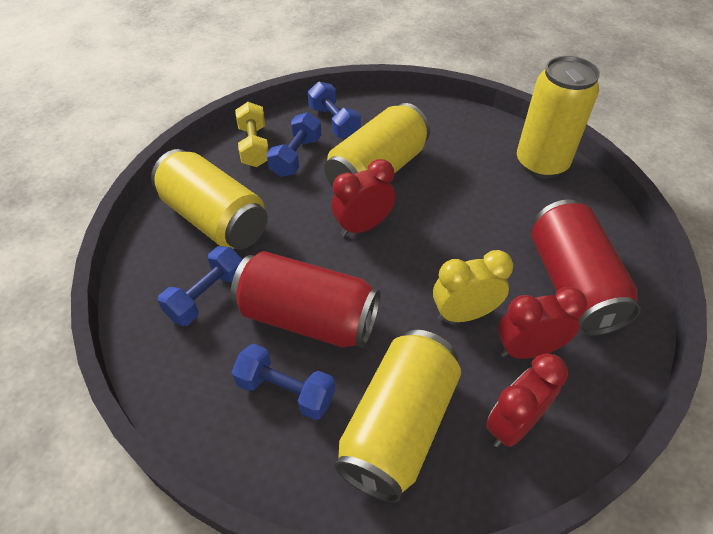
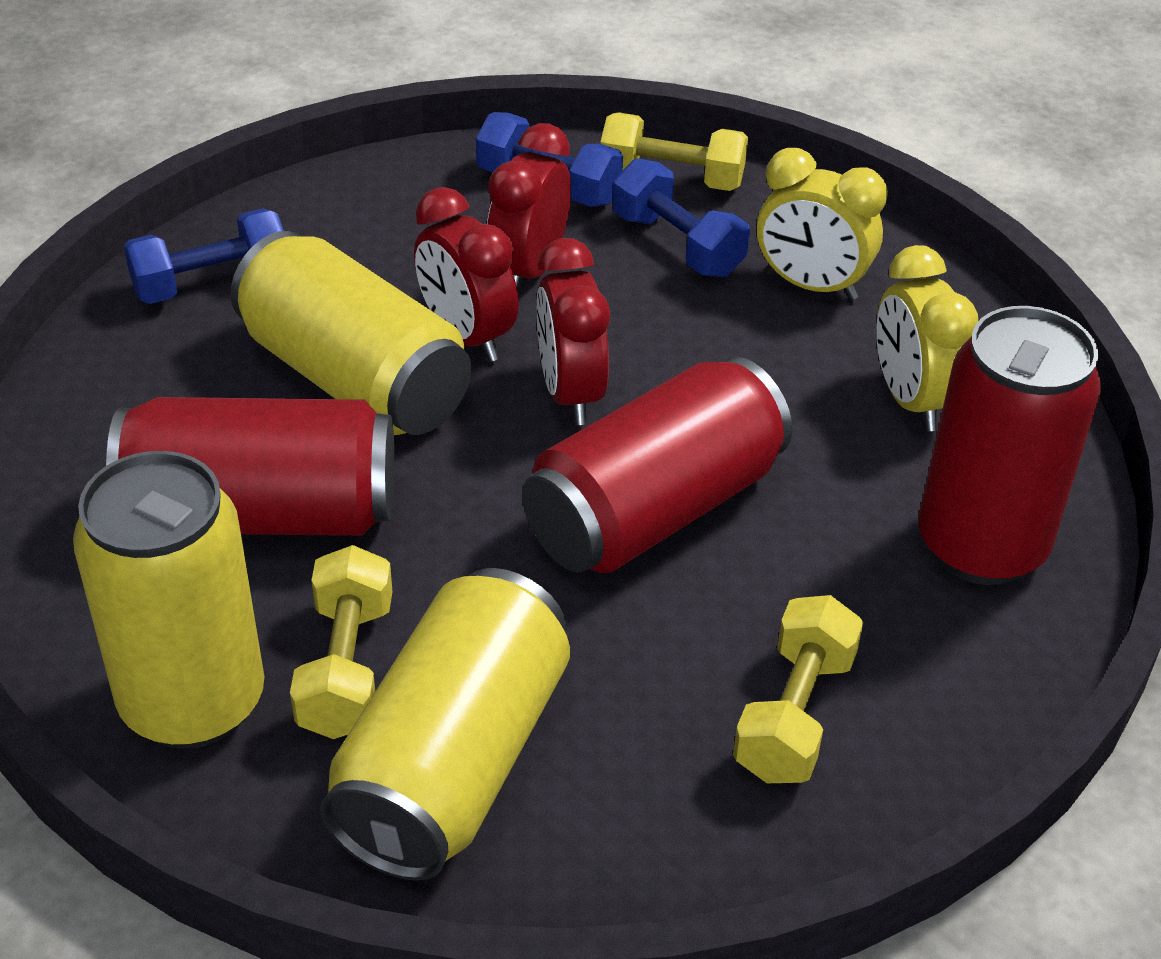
blue dumbbell: 4 -> 3
red can: 2 -> 3
yellow can: 4 -> 3
yellow clock: 1 -> 2
yellow dumbbell: 1 -> 3

